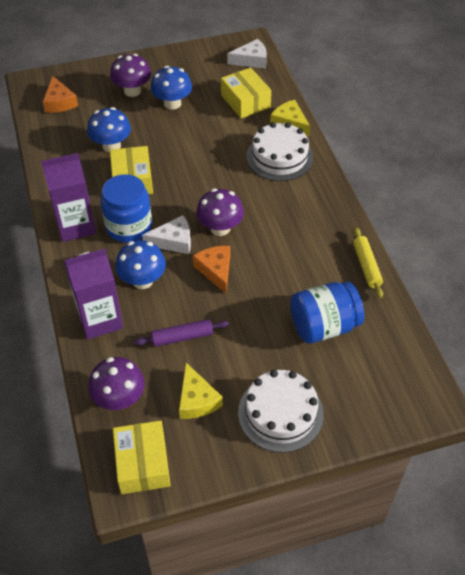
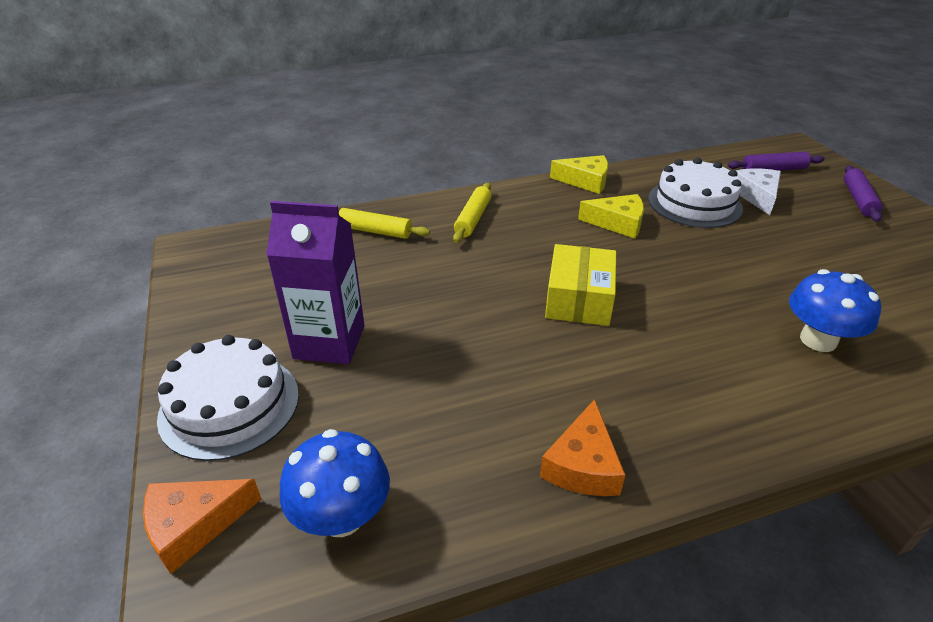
blue jar: 2 -> 0
blue mushroom: 3 -> 2
purple carton: 2 -> 1
purple mushroom: 3 -> 0
purple rolling pin: 1 -> 2
white cheese: 2 -> 1
yellow box: 3 -> 1
yellow rolling pin: 1 -> 2

